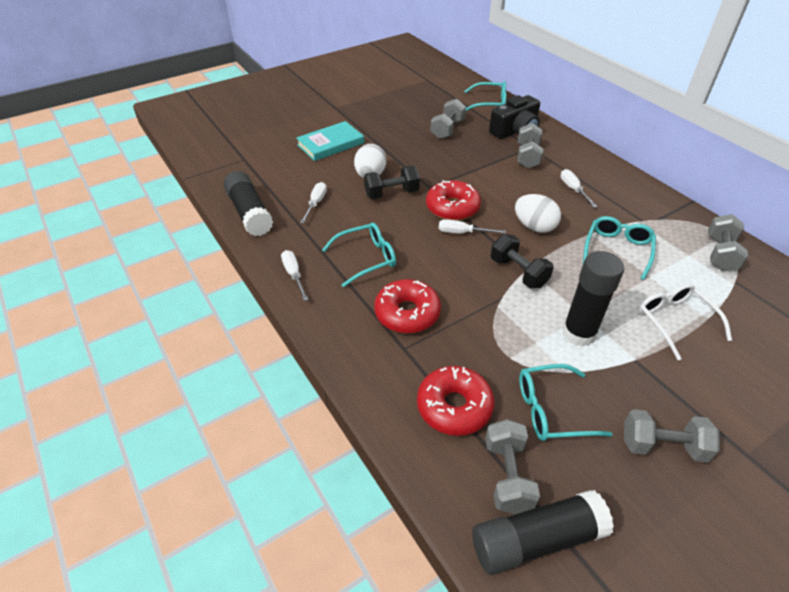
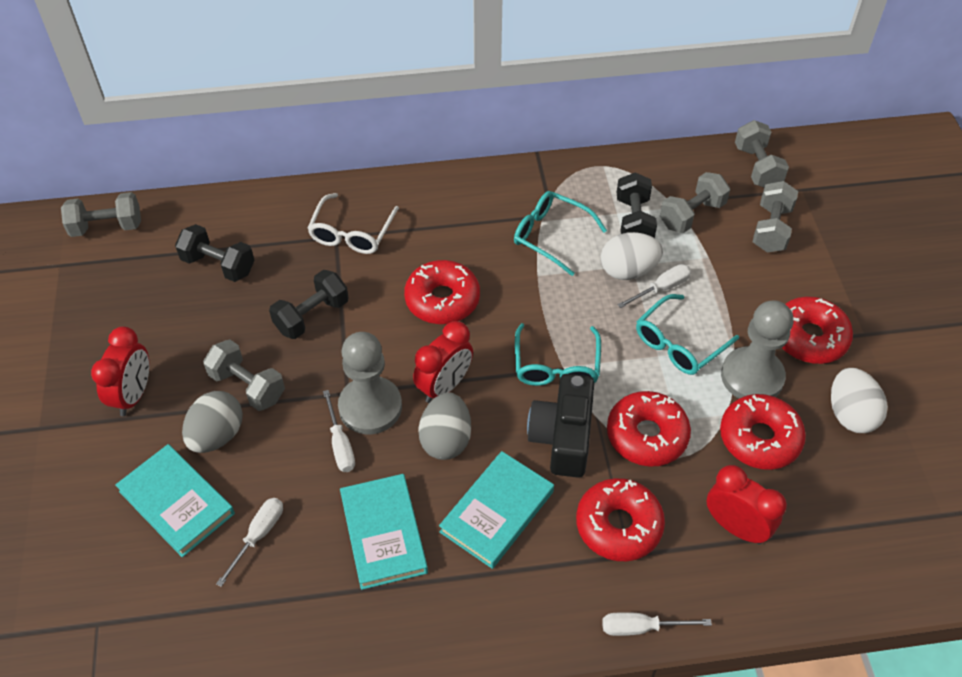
black dumbbell: 2 -> 3
black glue stick: 3 -> 0
grey egg: 0 -> 2
grey pawn: 0 -> 2
red clock: 0 -> 3
red donut: 3 -> 5
turquoise book: 1 -> 3
turquoise glasses: 4 -> 3

